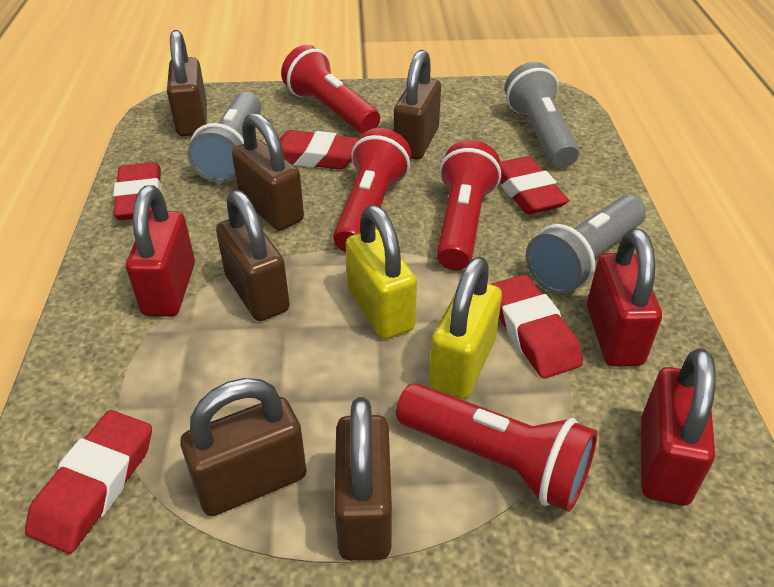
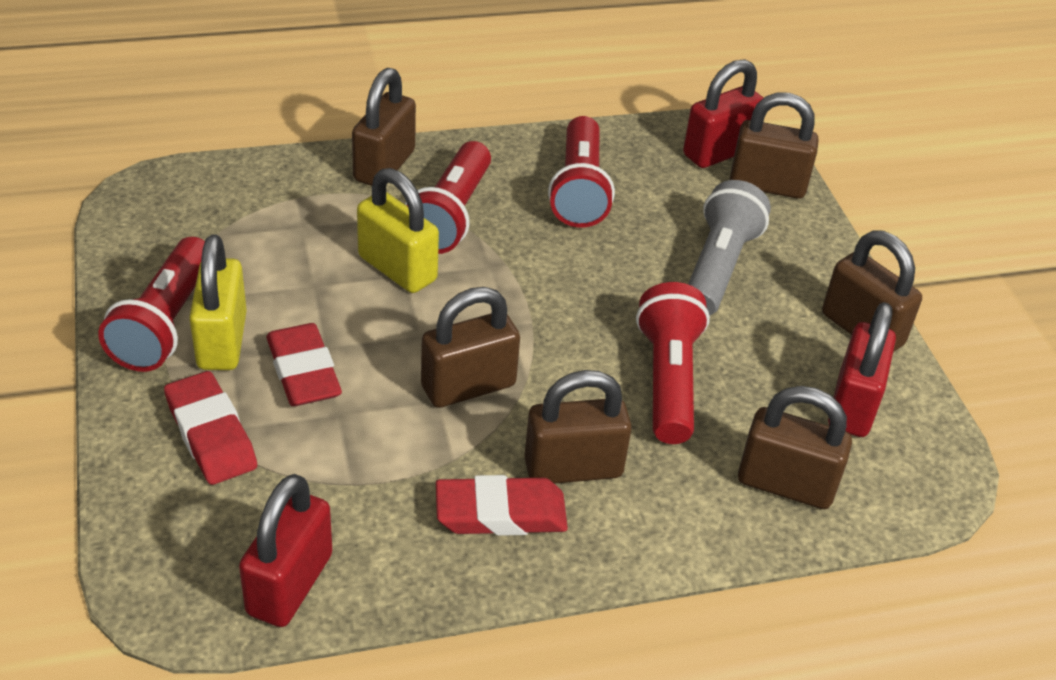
grey flashlight: 3 -> 1
red eraser: 5 -> 3

